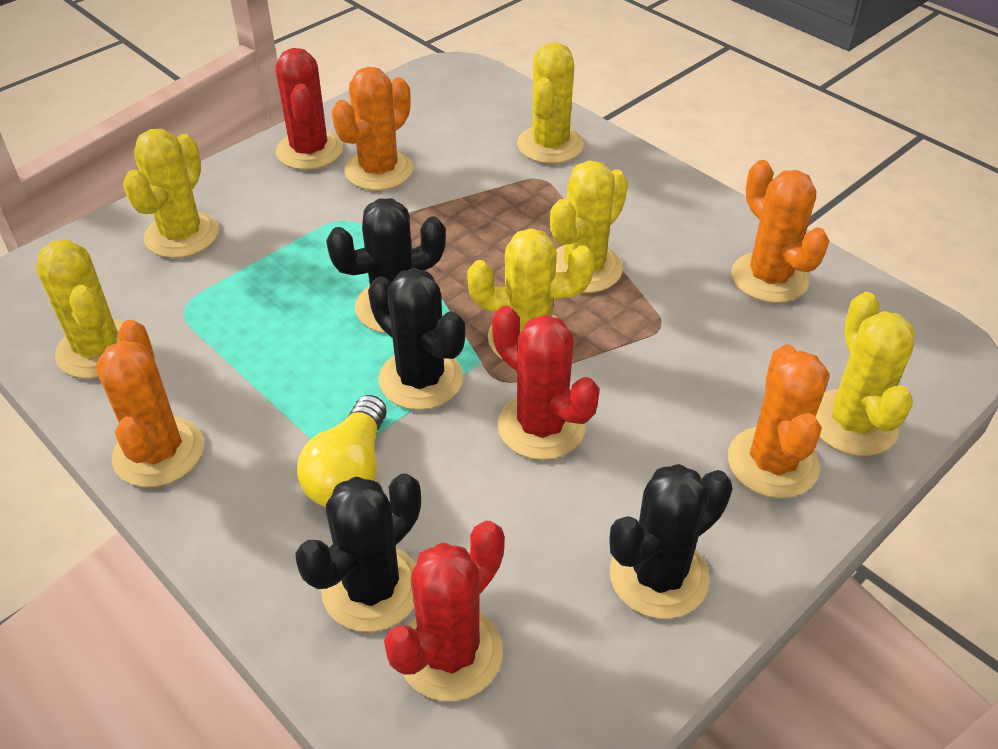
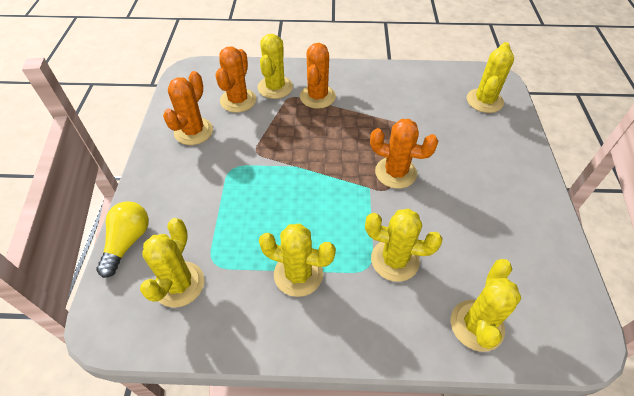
black cactus: 4 -> 0
red cactus: 3 -> 0

